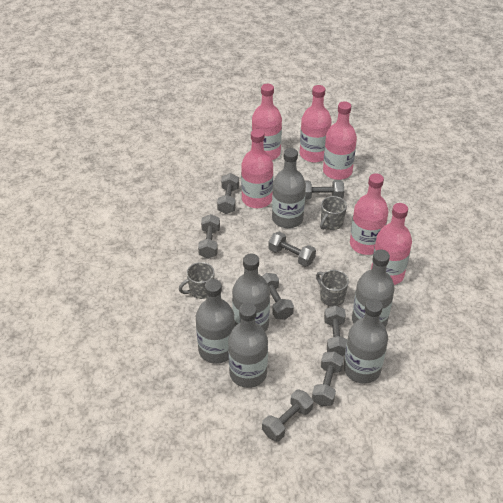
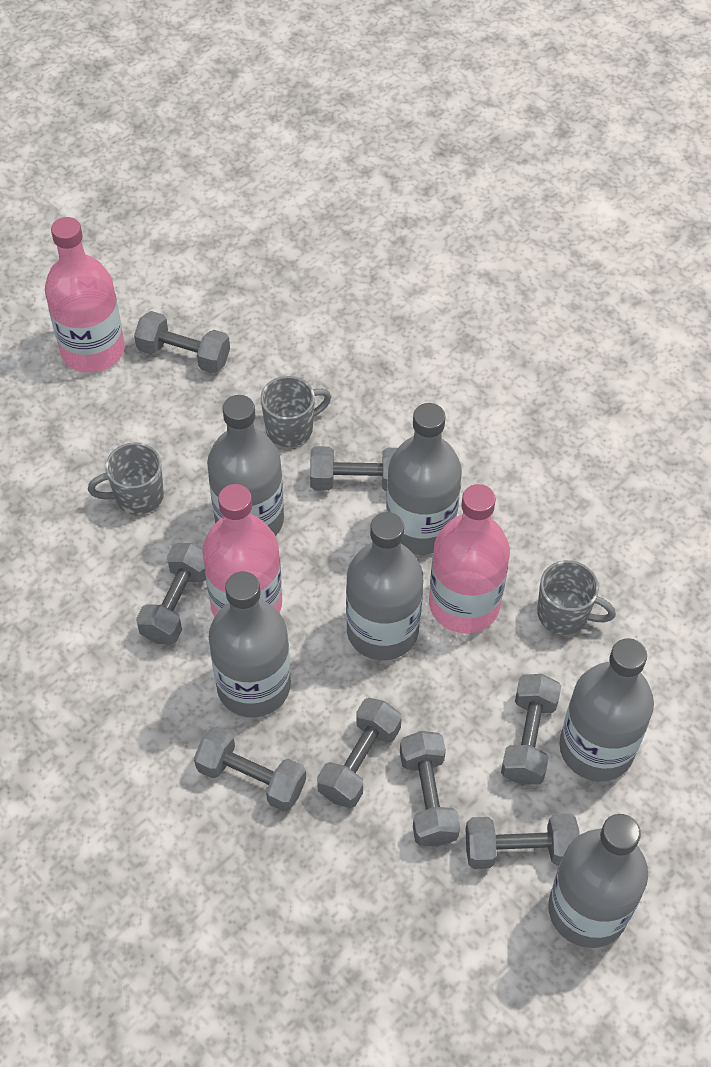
pink bottle: 6 -> 3

